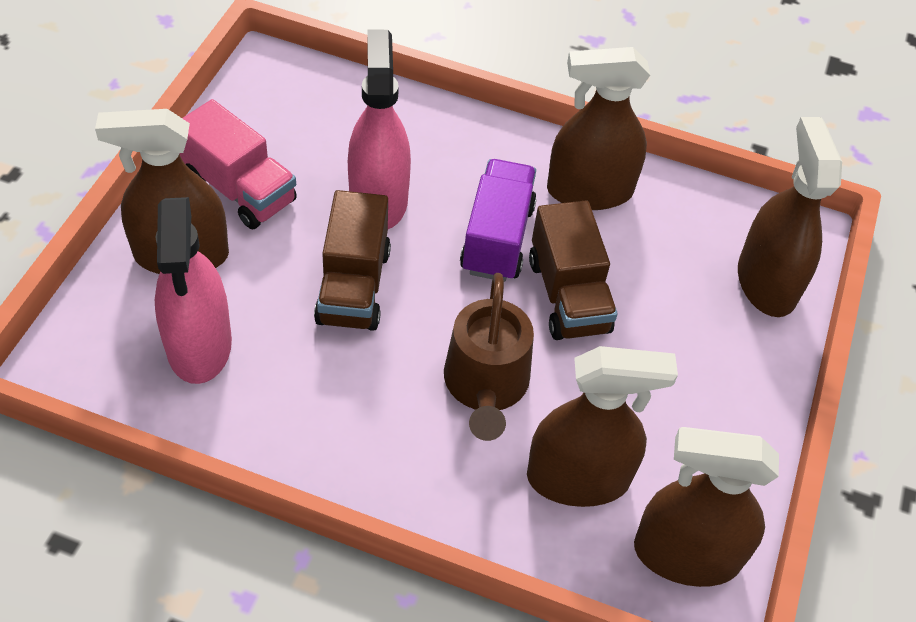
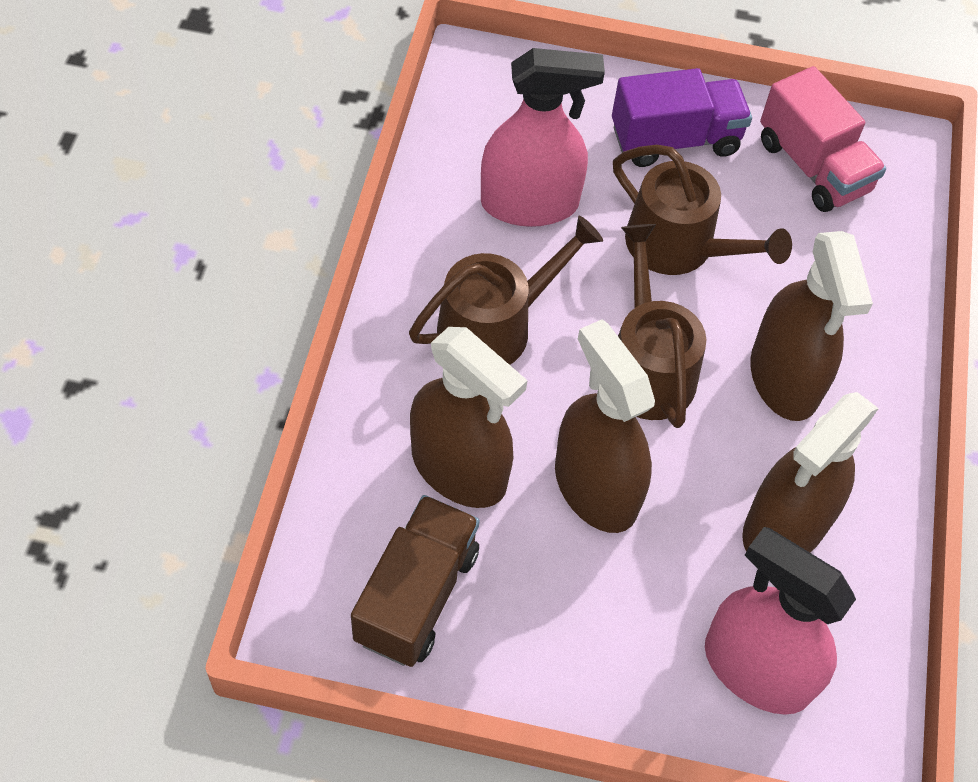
brown spray bottle: 5 -> 4
brown truck: 2 -> 1
brown watering can: 1 -> 3

